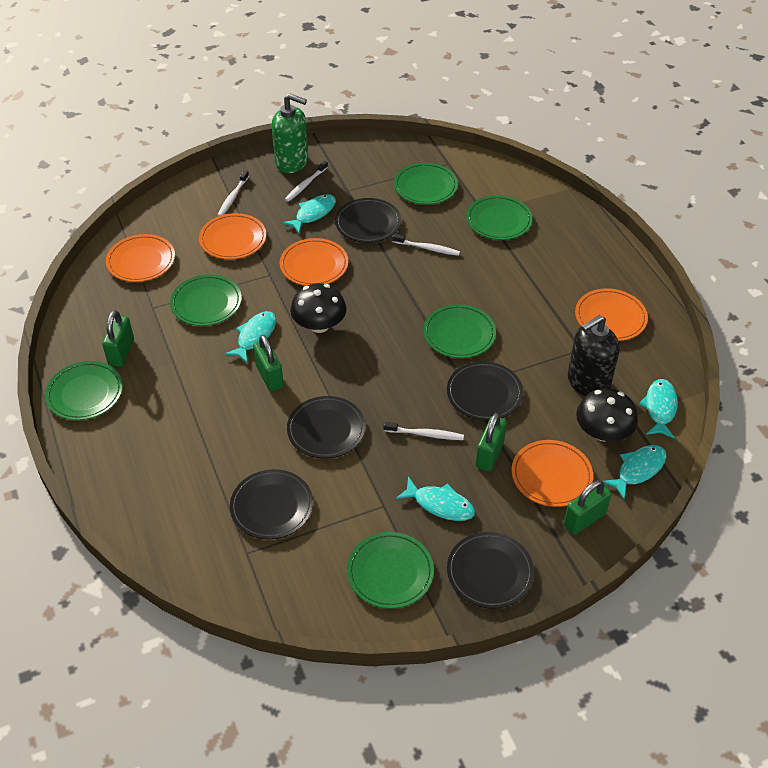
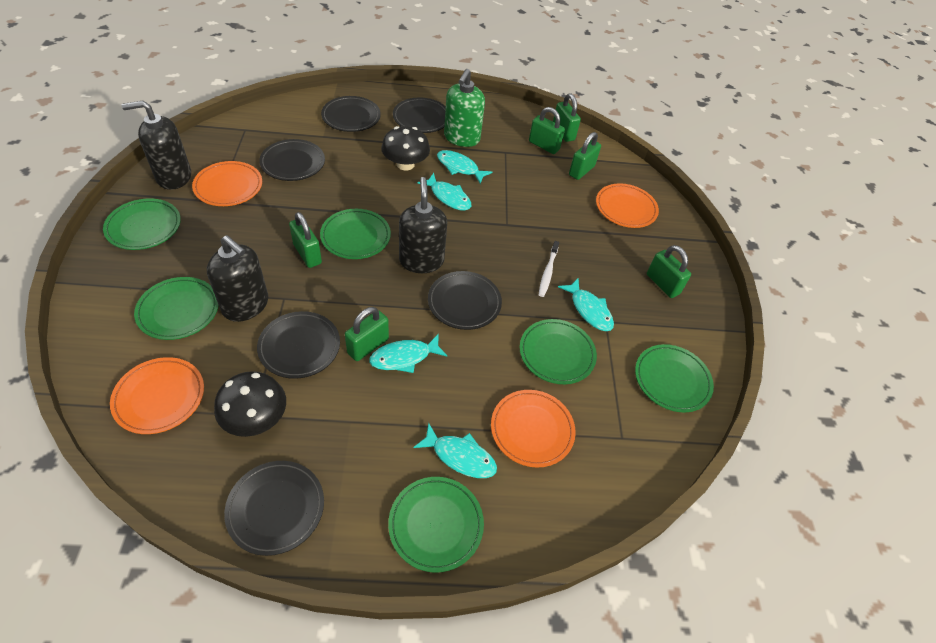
black plate: 5 -> 6
black soap dispenser: 1 -> 3
green padlock: 4 -> 6
orange plate: 5 -> 4
white toothbrush: 4 -> 1

